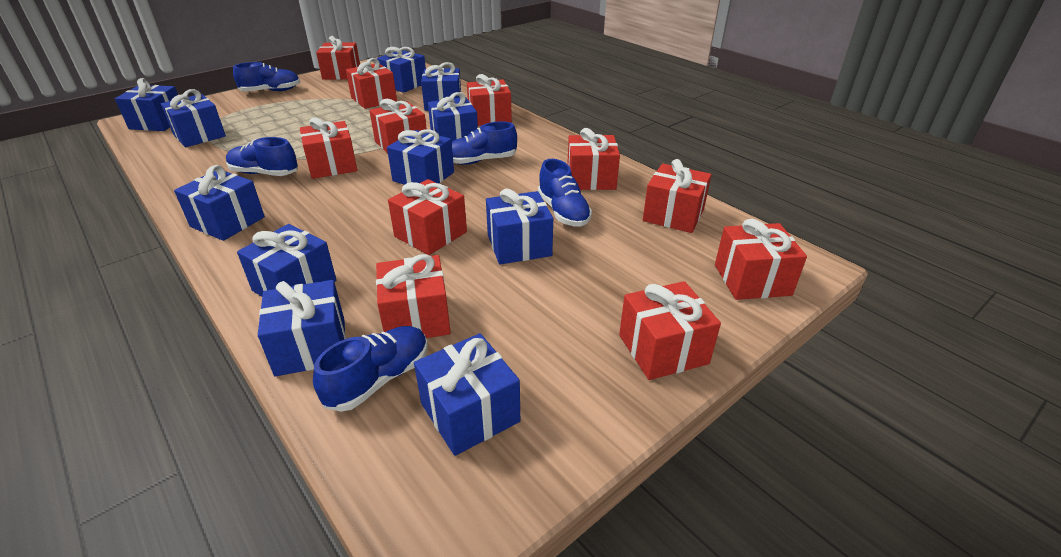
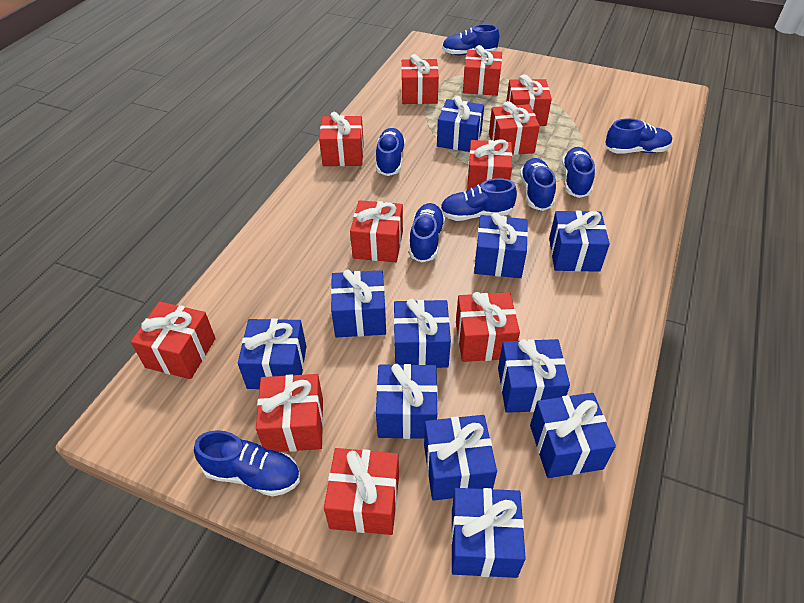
blue shoe: 5 -> 8

